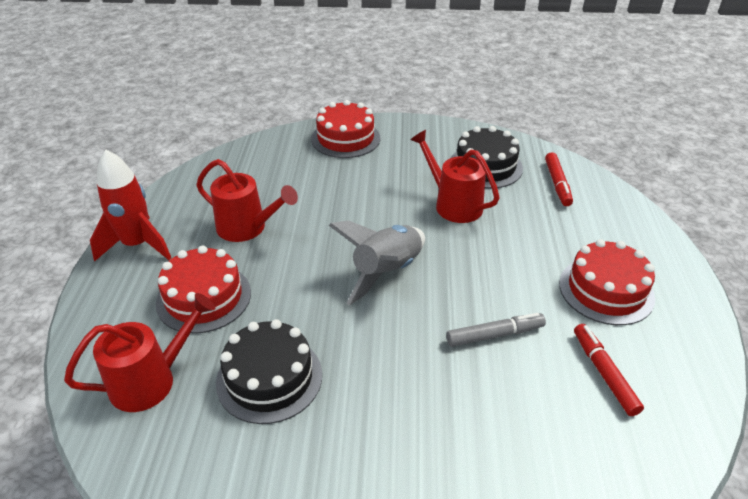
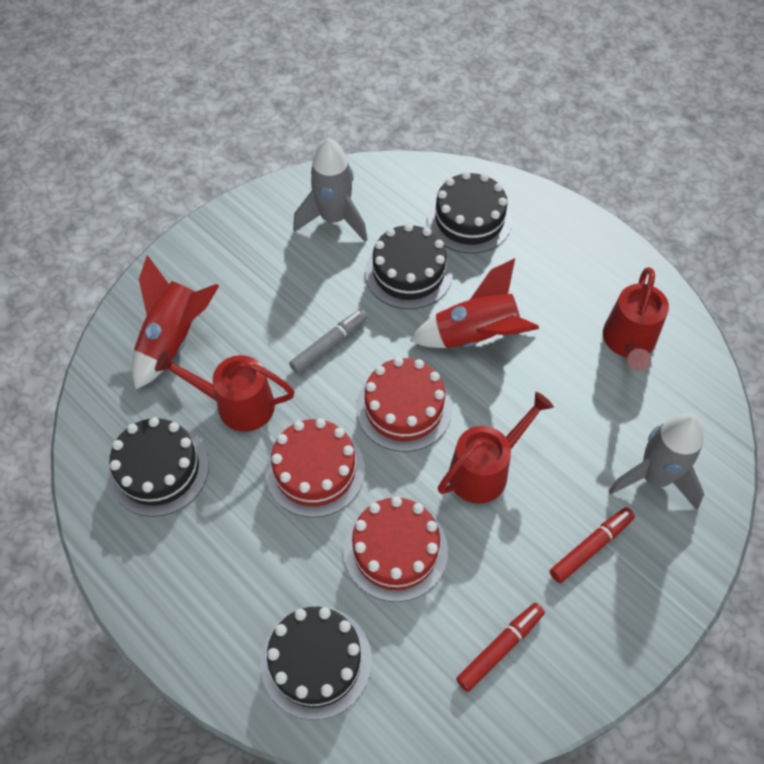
black cake: 2 -> 4
grey rocket: 1 -> 2
red rocket: 1 -> 2

